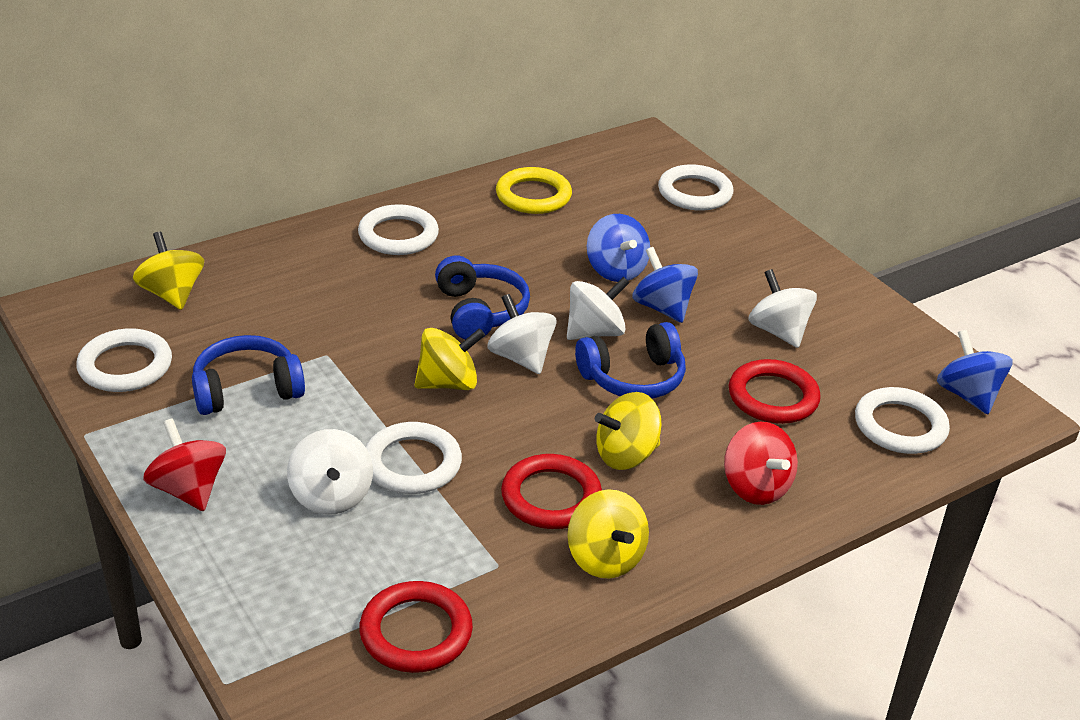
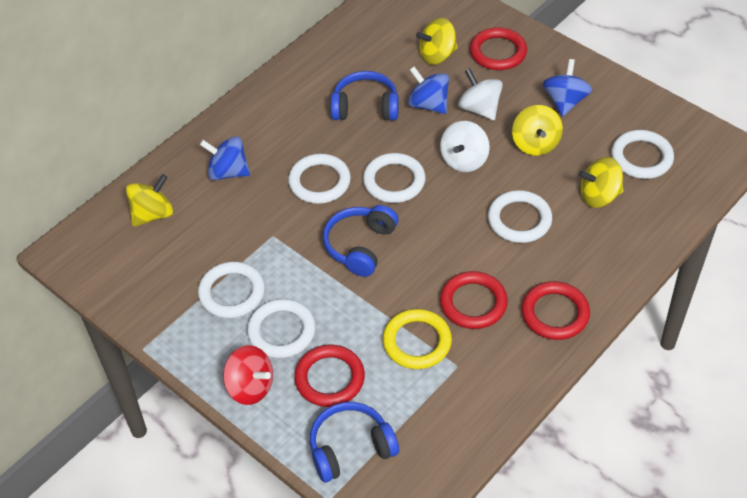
red ring: 3 -> 4
red spinning top: 2 -> 1
white ring: 5 -> 6
white spinning top: 4 -> 2

